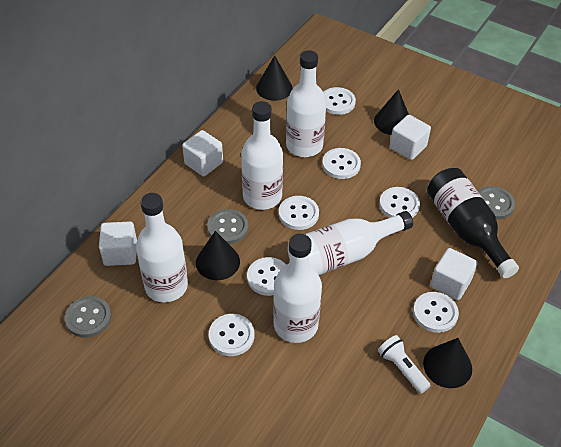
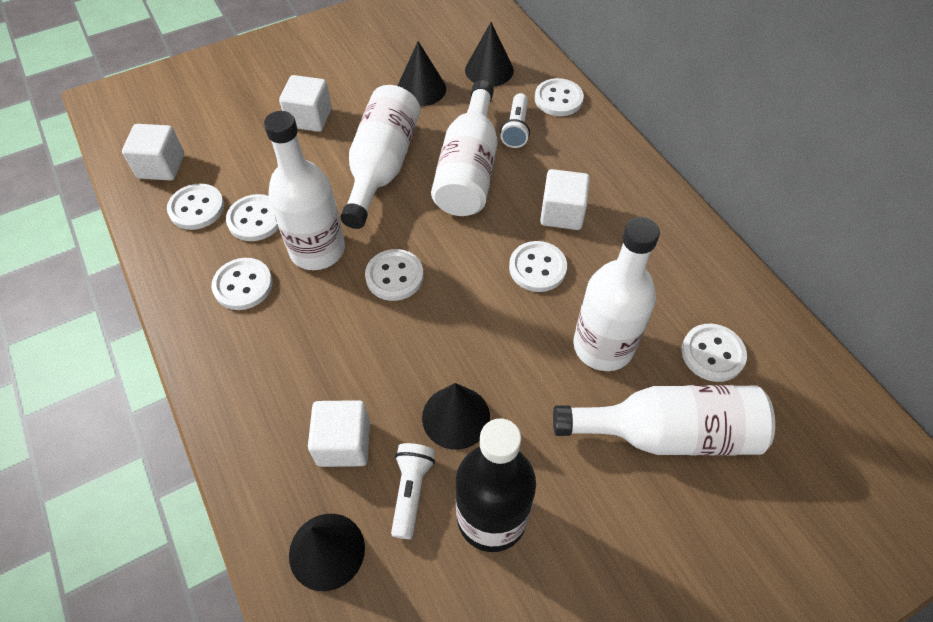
grey button: 3 -> 0
white flashlight: 1 -> 2

